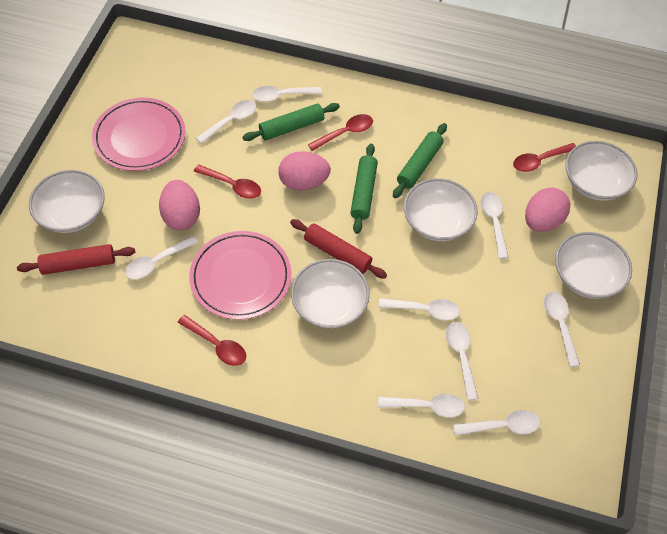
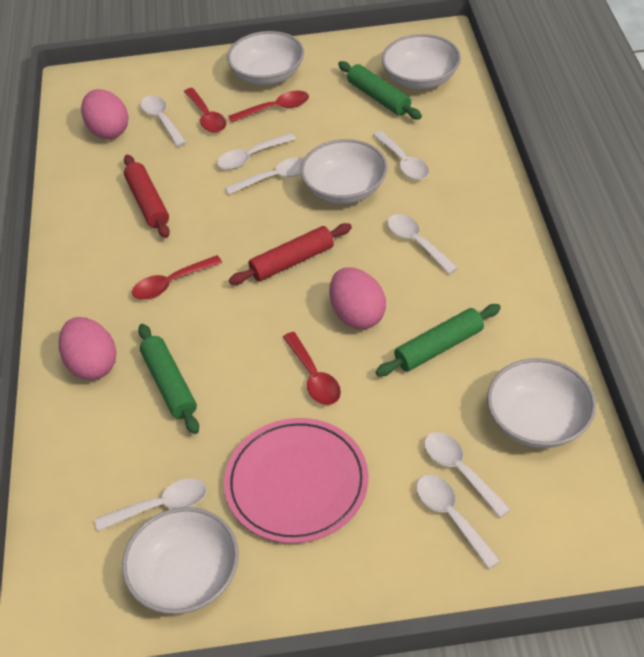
pink plate: 2 -> 1
white spoon: 9 -> 8

